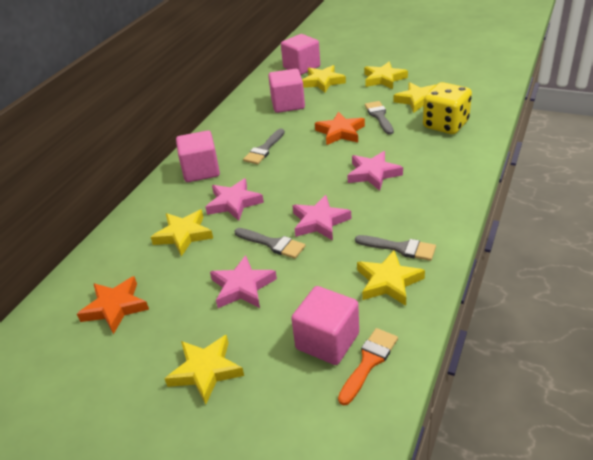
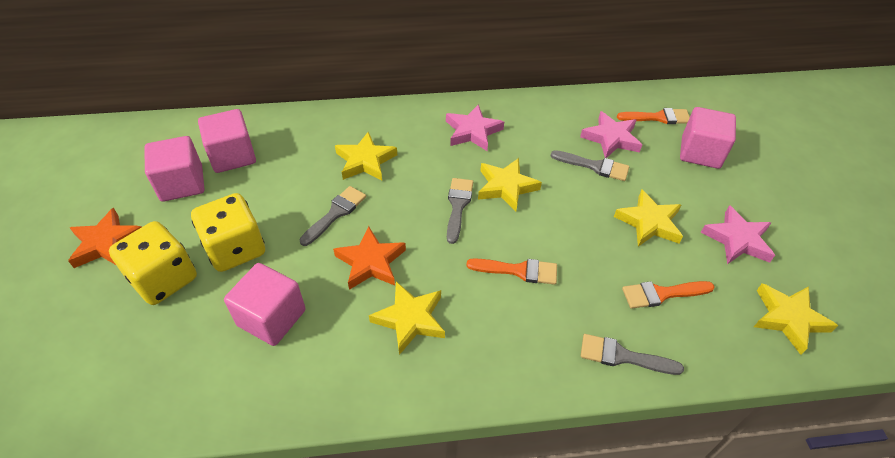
orange brush: 1 -> 3
pink star: 4 -> 3
yellow dice: 1 -> 2
yellow star: 6 -> 5

